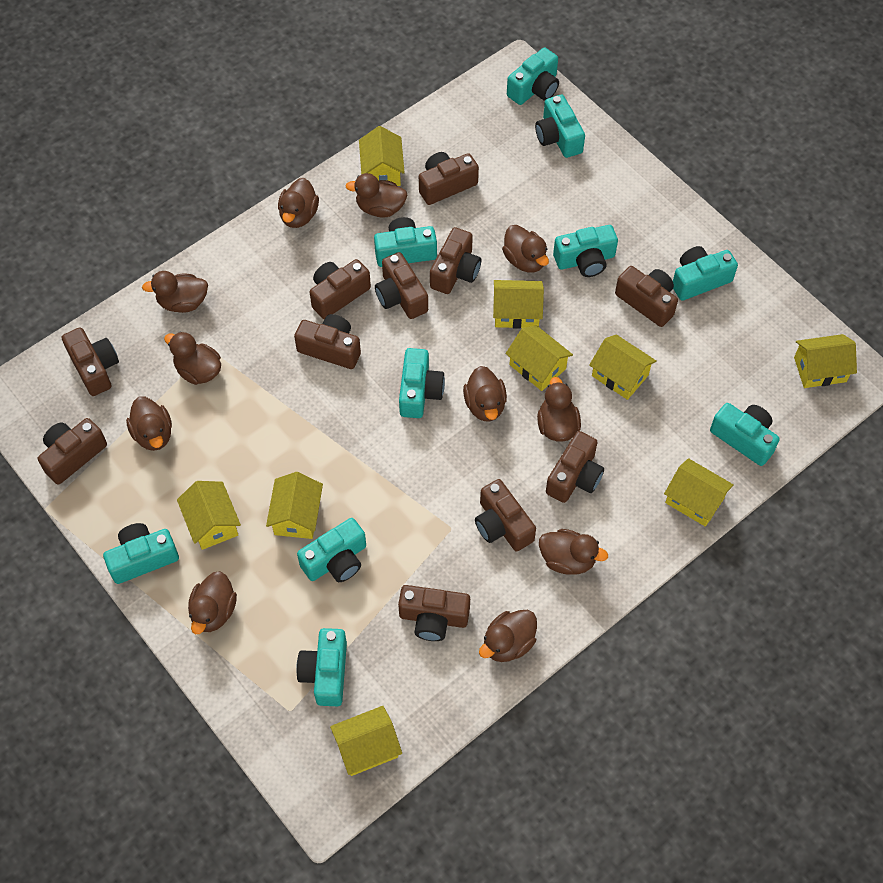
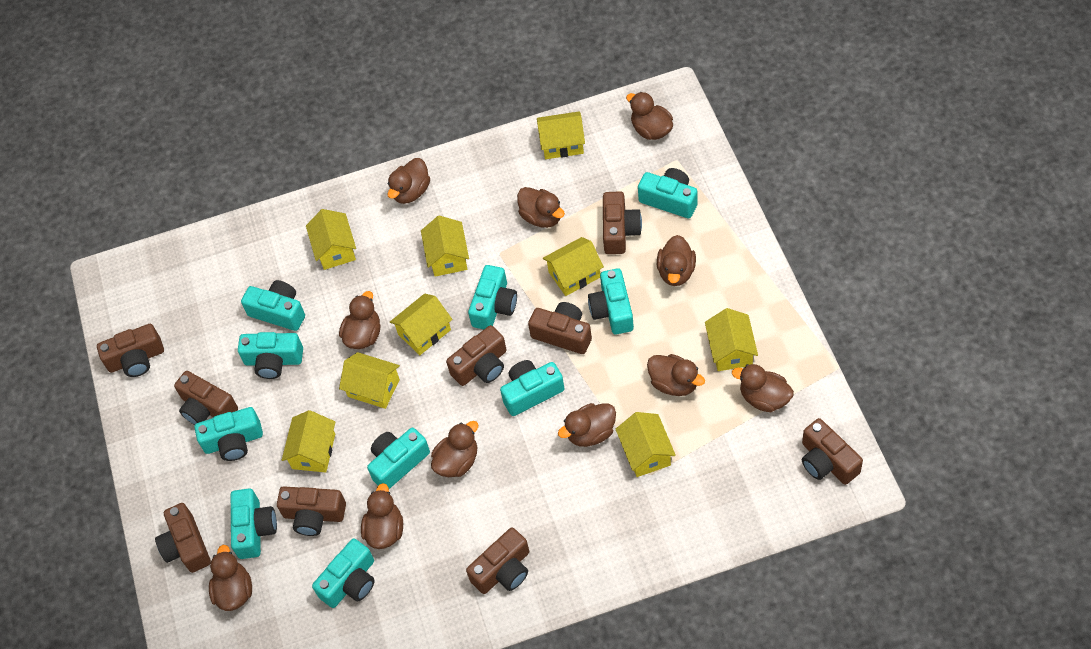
brown camera: 11 -> 9

